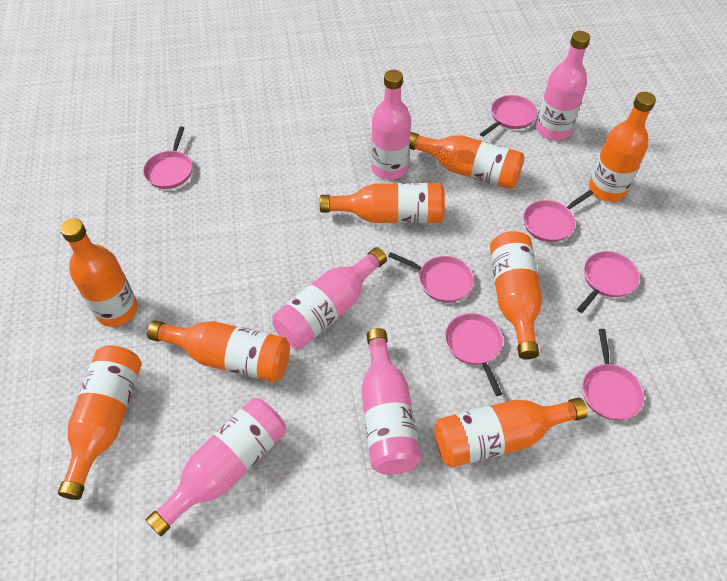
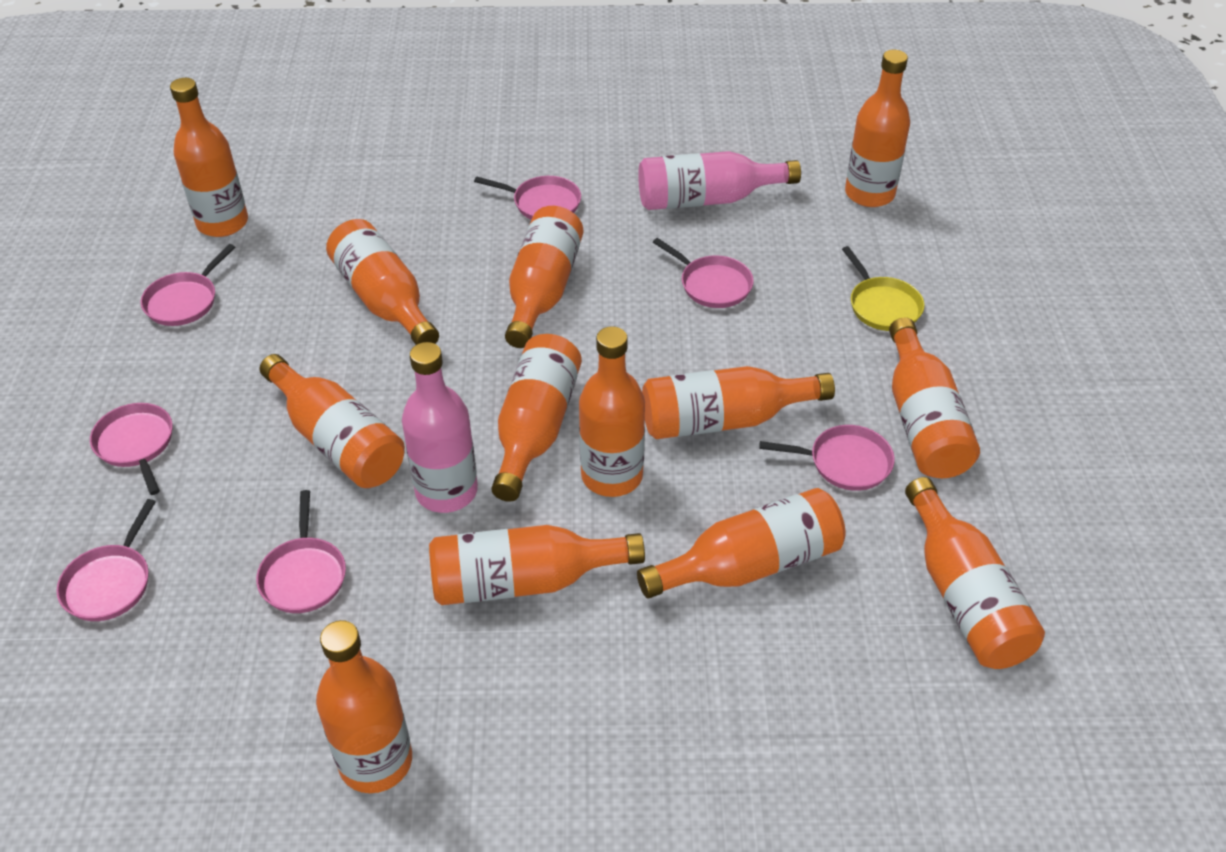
orange bottle: 8 -> 13
pink bottle: 5 -> 2
yellow pan: 0 -> 1

